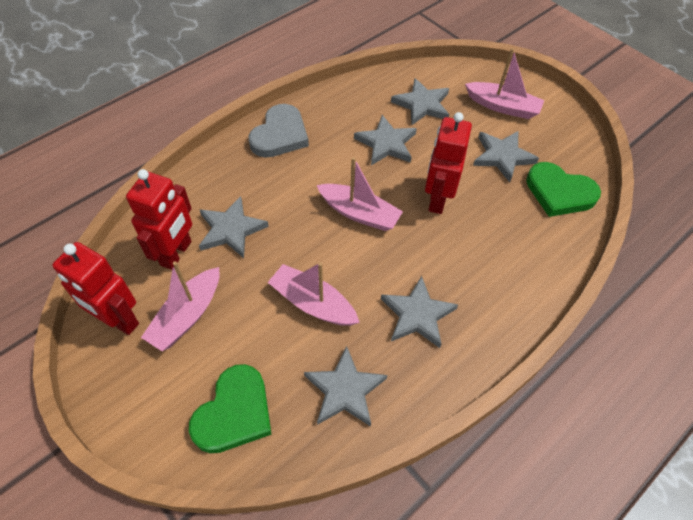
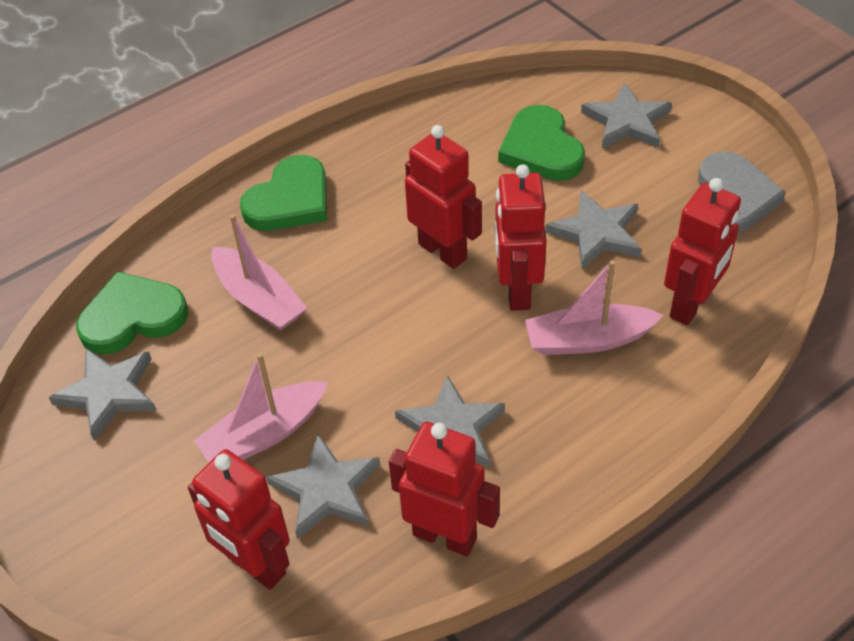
green heart: 2 -> 3
grey star: 6 -> 5
pink boat: 4 -> 3
red robot: 3 -> 5

